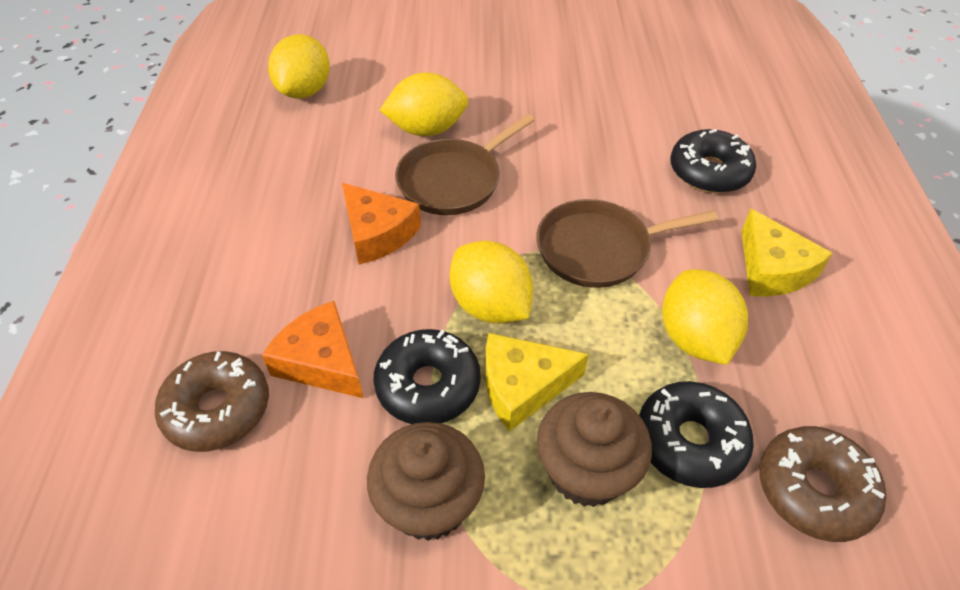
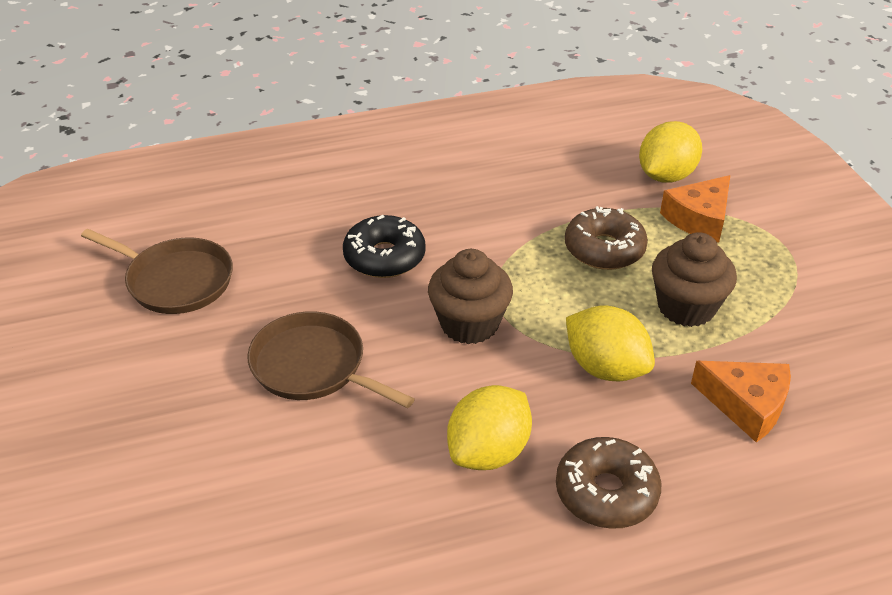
black donut: 3 -> 1
yellow cheese: 2 -> 0
yellow lemon: 4 -> 3

